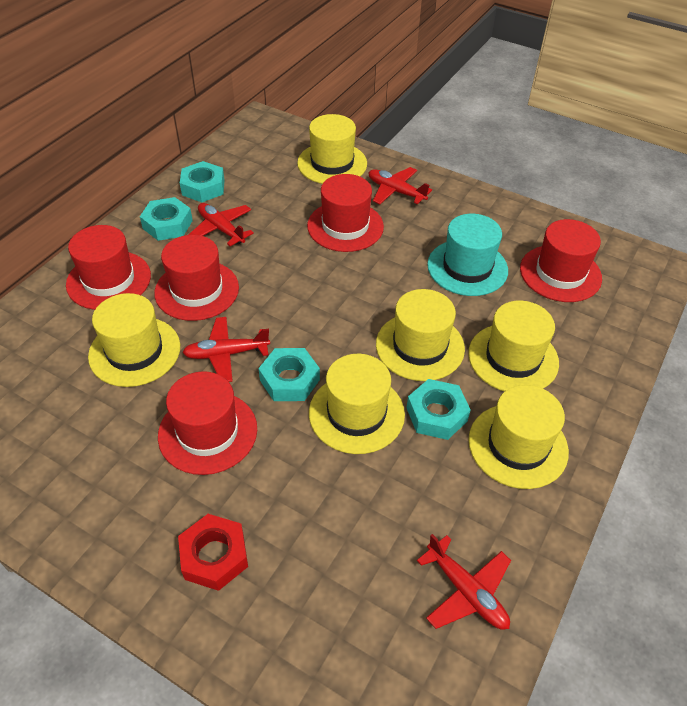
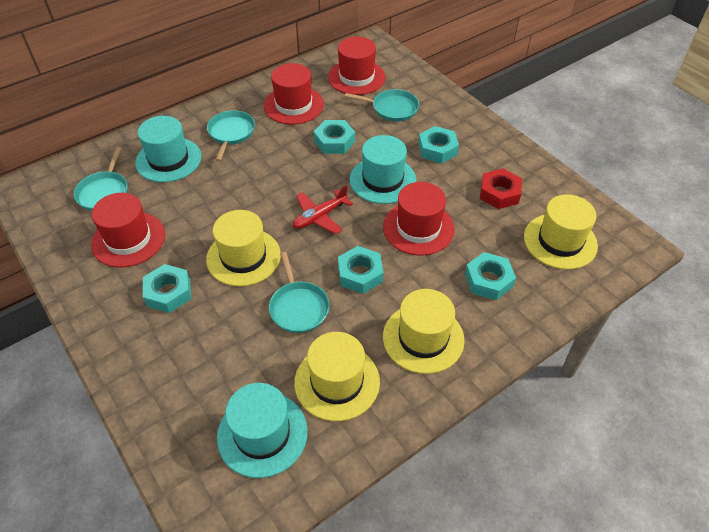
red hat: 5 -> 4
red plane: 4 -> 1
turquoise hat: 1 -> 3
turquoise nut: 4 -> 5
turquoise pan: 0 -> 4
yellow hat: 6 -> 4

